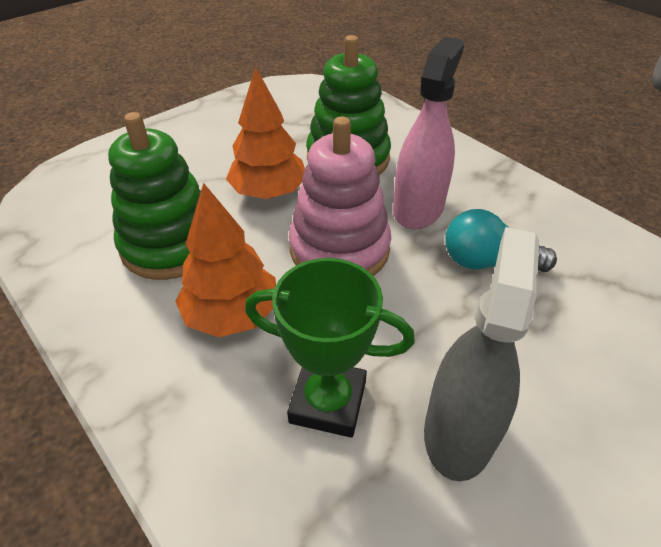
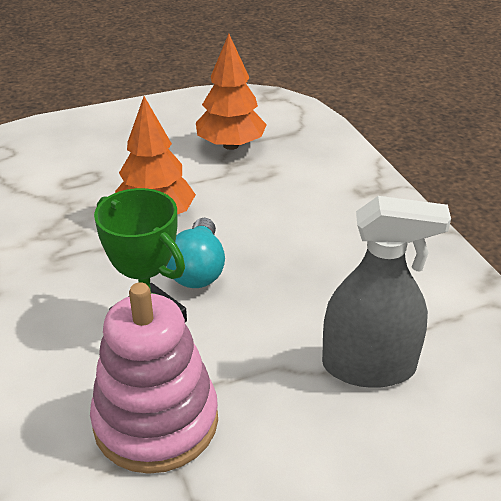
green stacking toy: 2 -> 0
pink spray bottle: 1 -> 0

